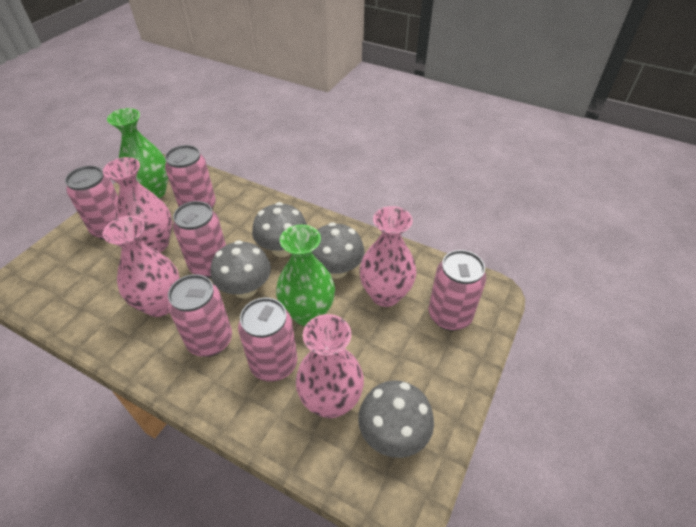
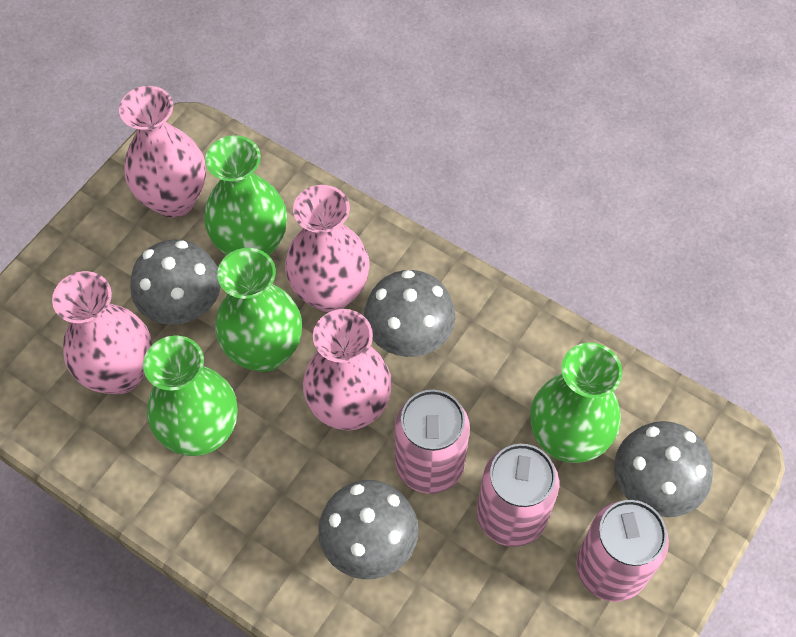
green vase: 2 -> 4
pink can: 6 -> 3

